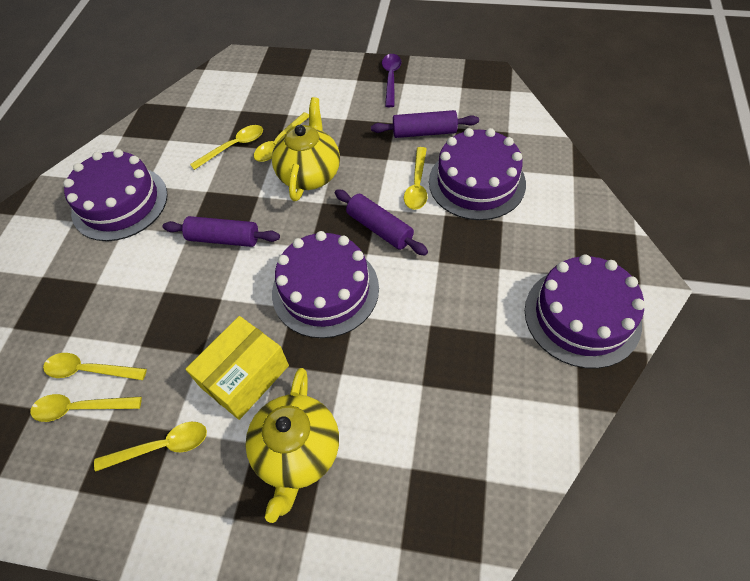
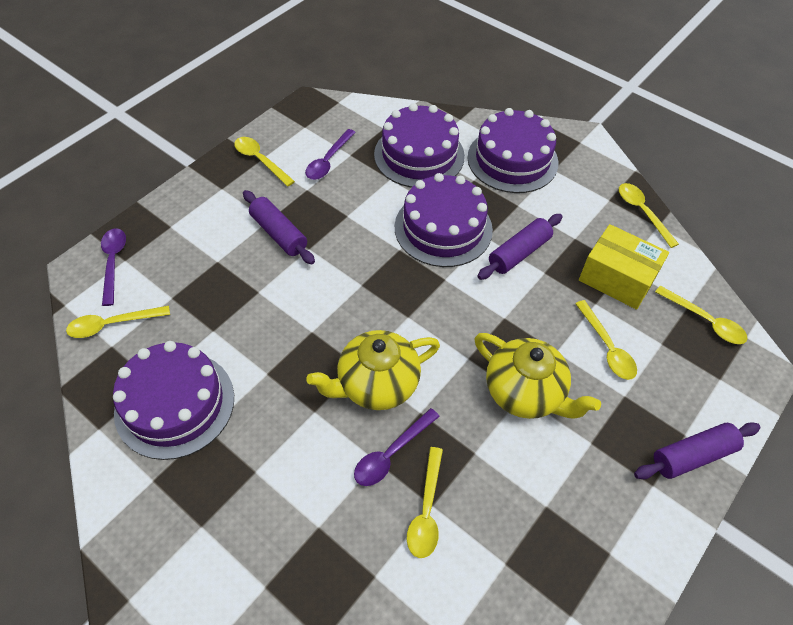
purple spoon: 1 -> 3

